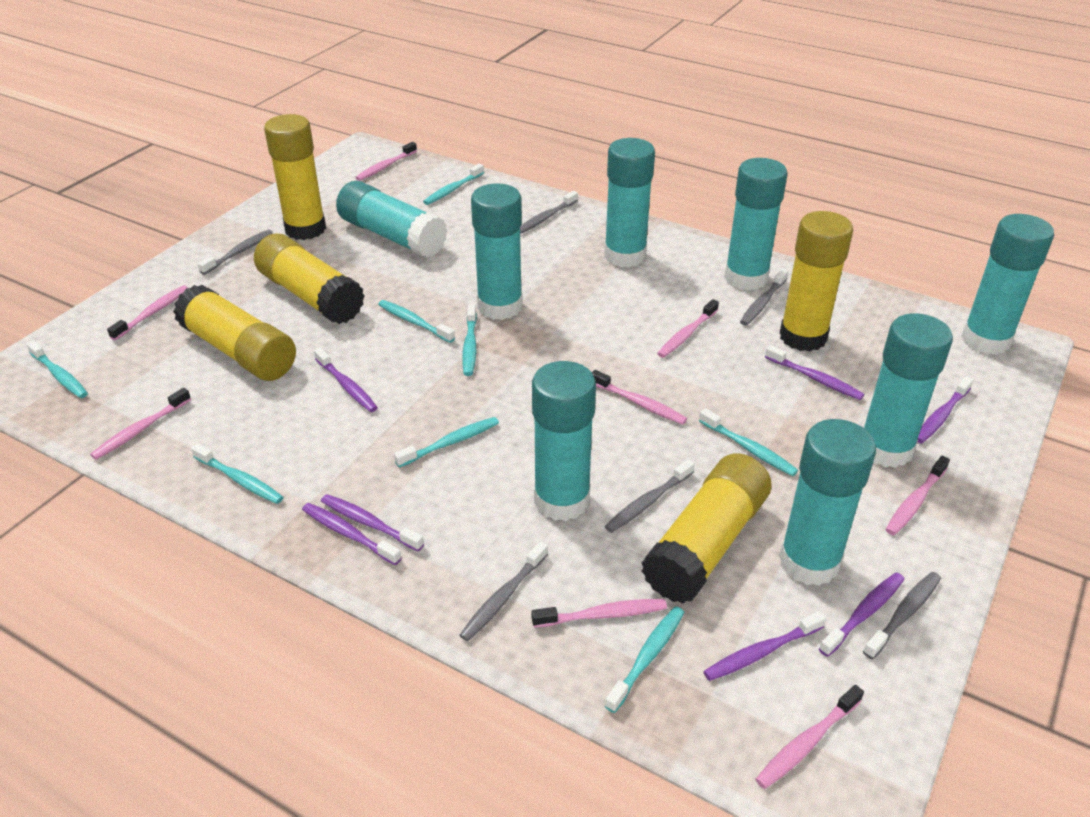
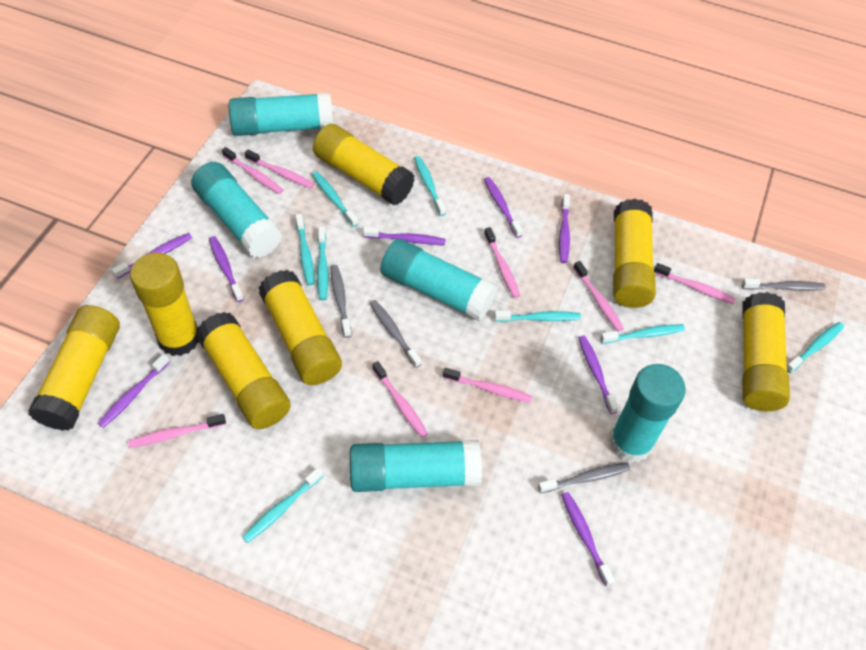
grey toothbrush: 6 -> 4
purple toothbrush: 7 -> 8
turquoise glue stick: 8 -> 5
yellow glue stick: 5 -> 7

